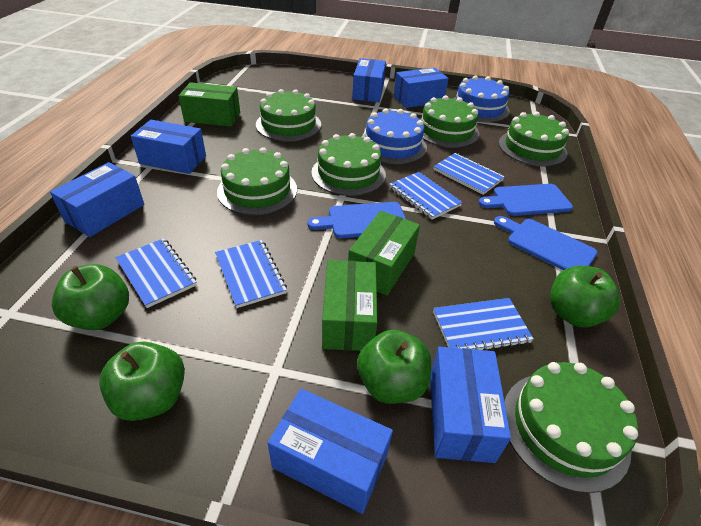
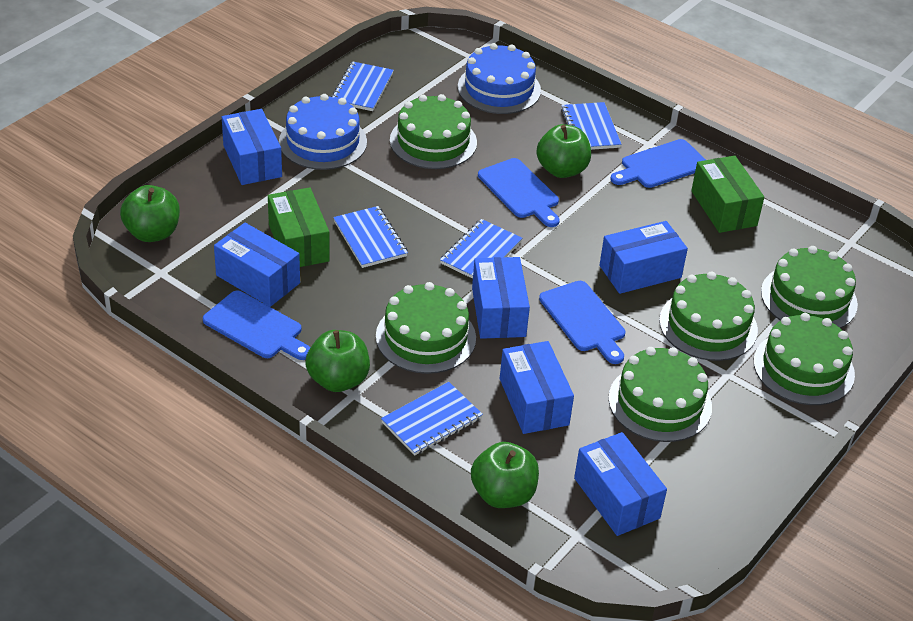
blue cutting board: 3 -> 4
green box: 3 -> 2

